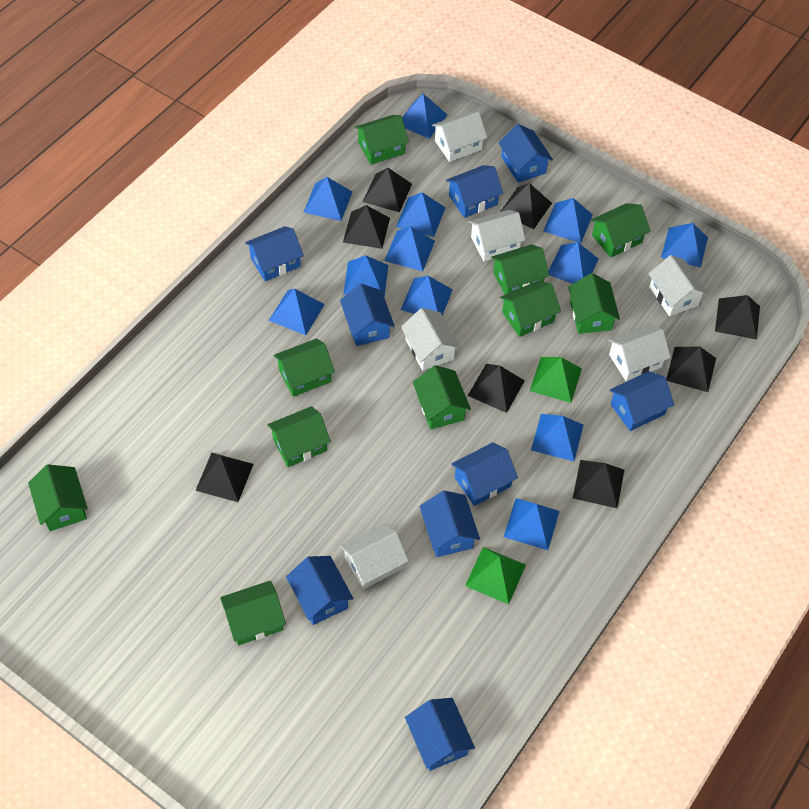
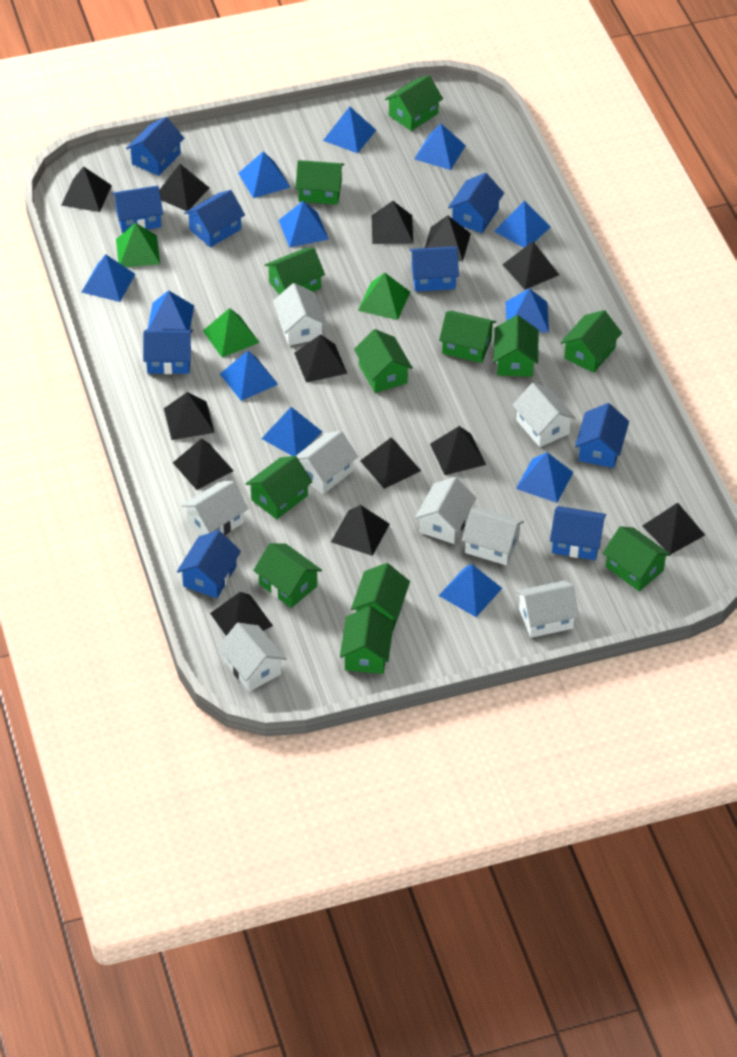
black pyramid: 8 -> 13
green house: 10 -> 12
green pyramid: 2 -> 3
white house: 6 -> 8

